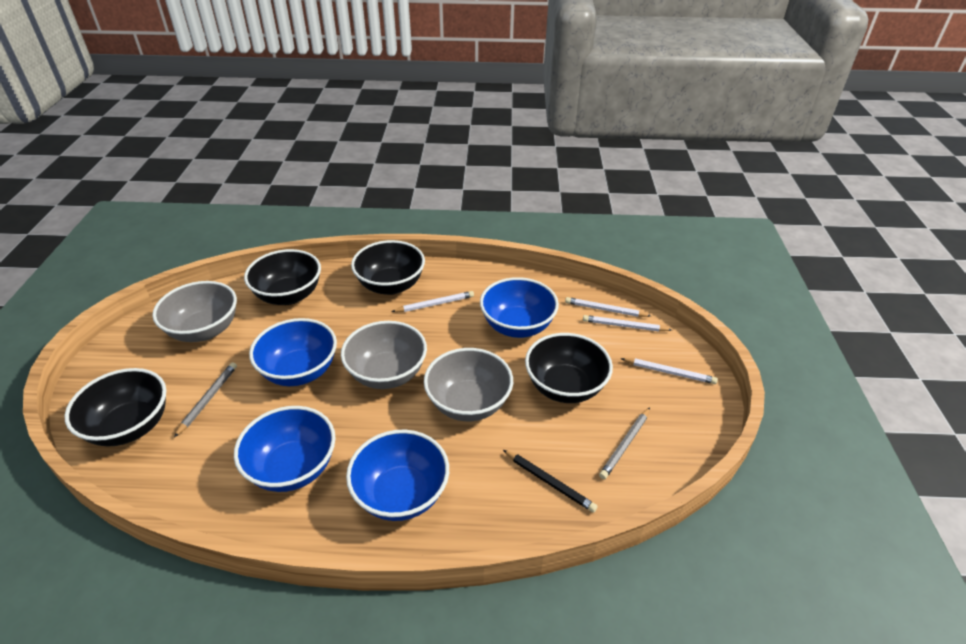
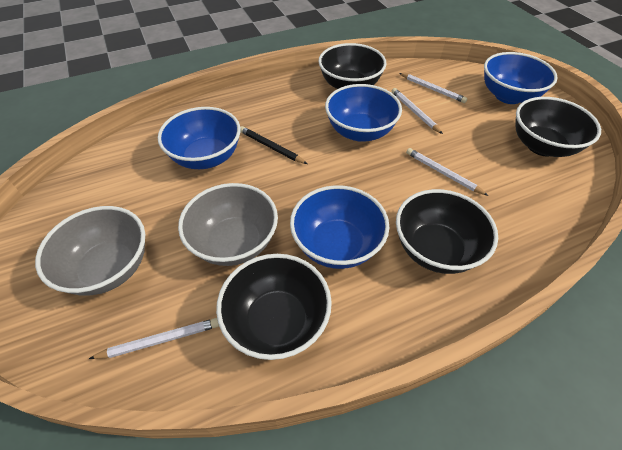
grey bowl: 3 -> 2
grey pencil: 2 -> 0

